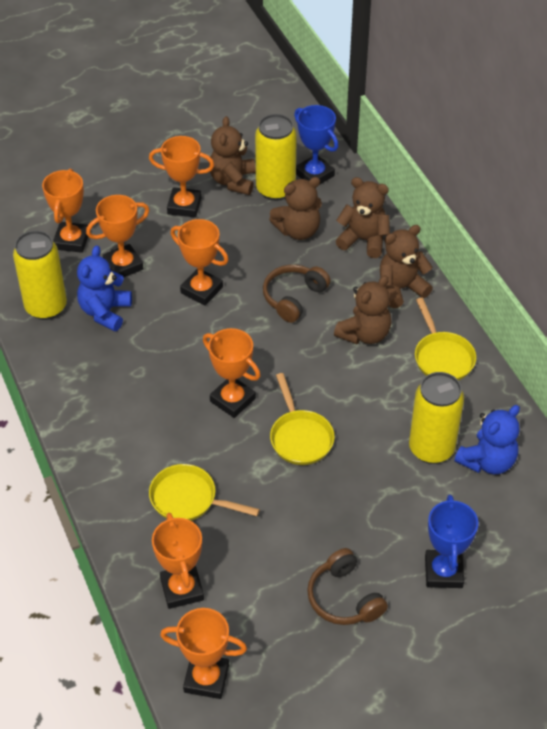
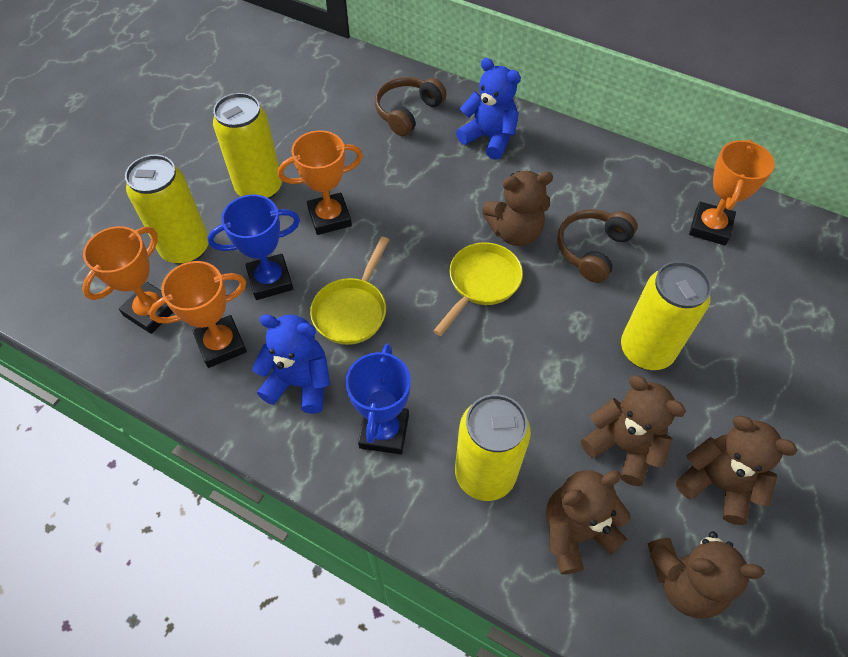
orange trophy: 7 -> 4
yellow can: 3 -> 4
yellow pan: 3 -> 2

